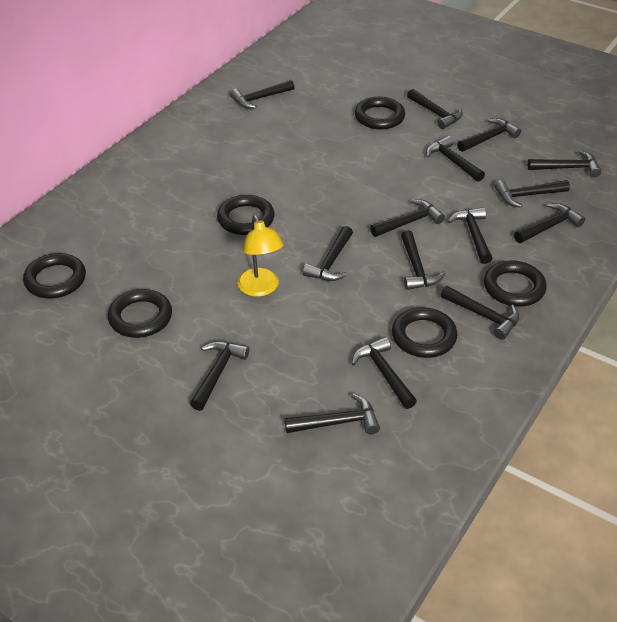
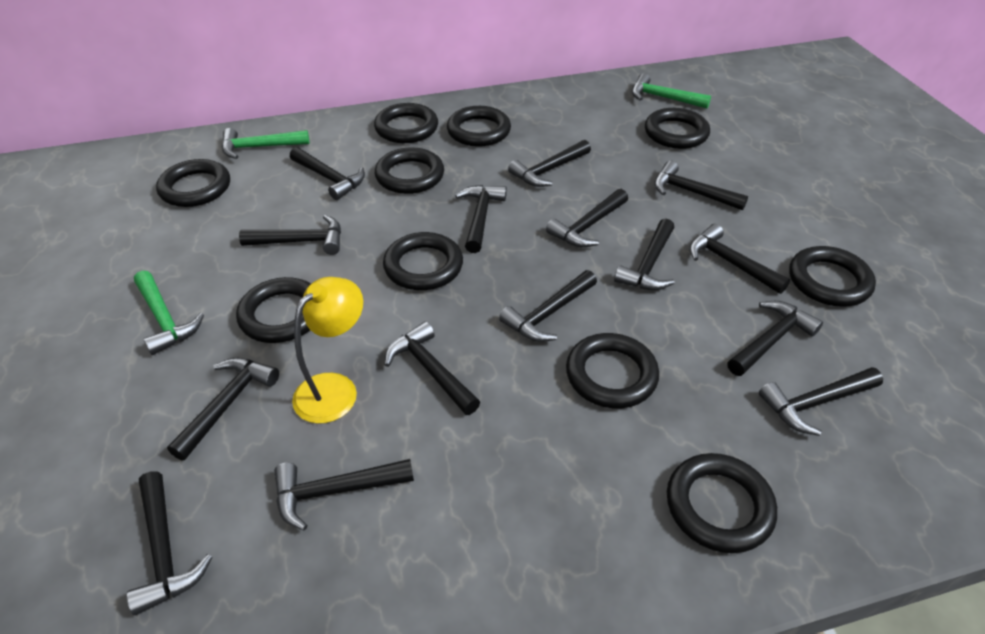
black ring: 6 -> 10
green hammer: 0 -> 3

